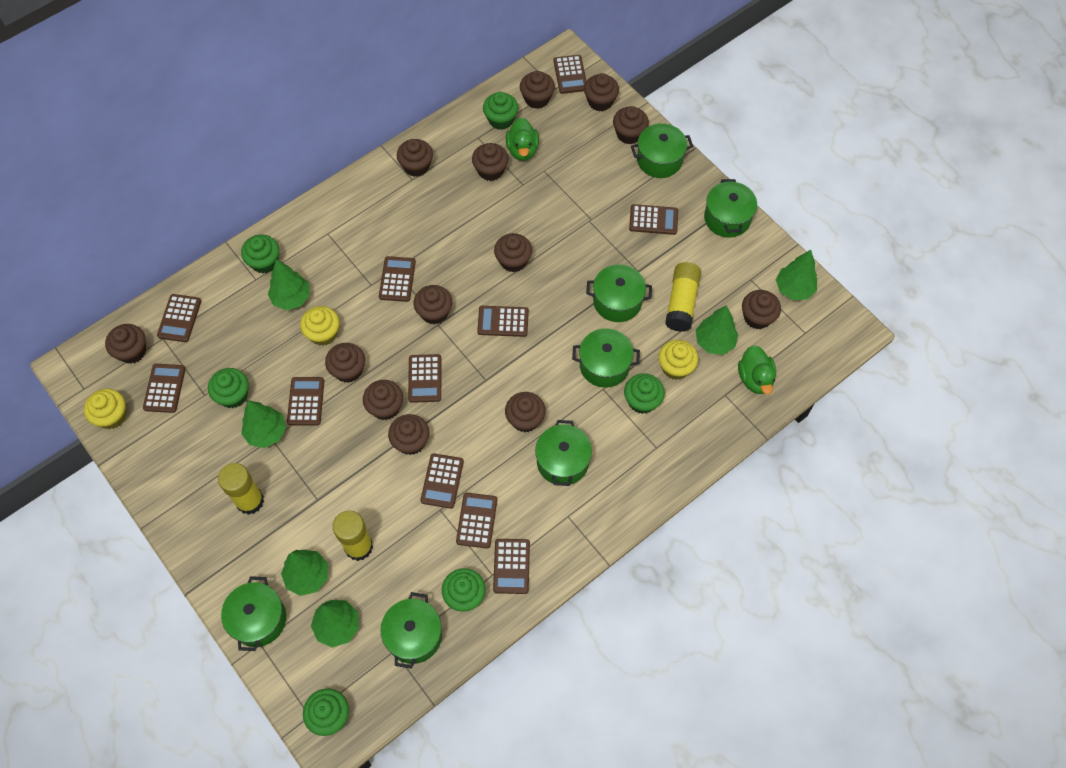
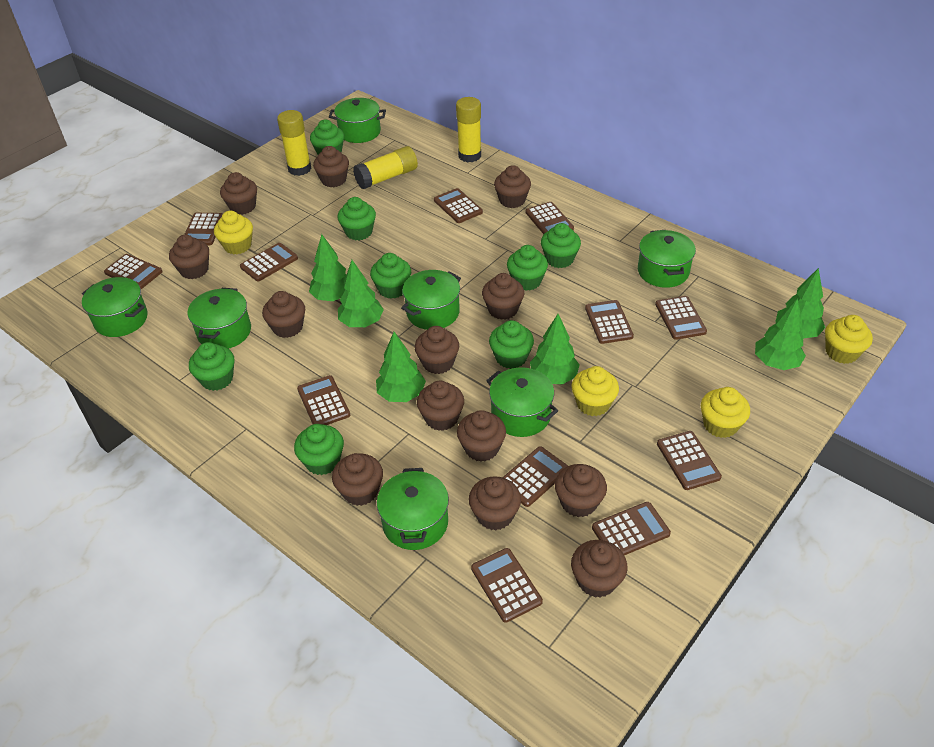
brown calculator: 11 -> 12
green cupcake: 6 -> 8
green duck: 2 -> 0
yellow cupcake: 3 -> 4

